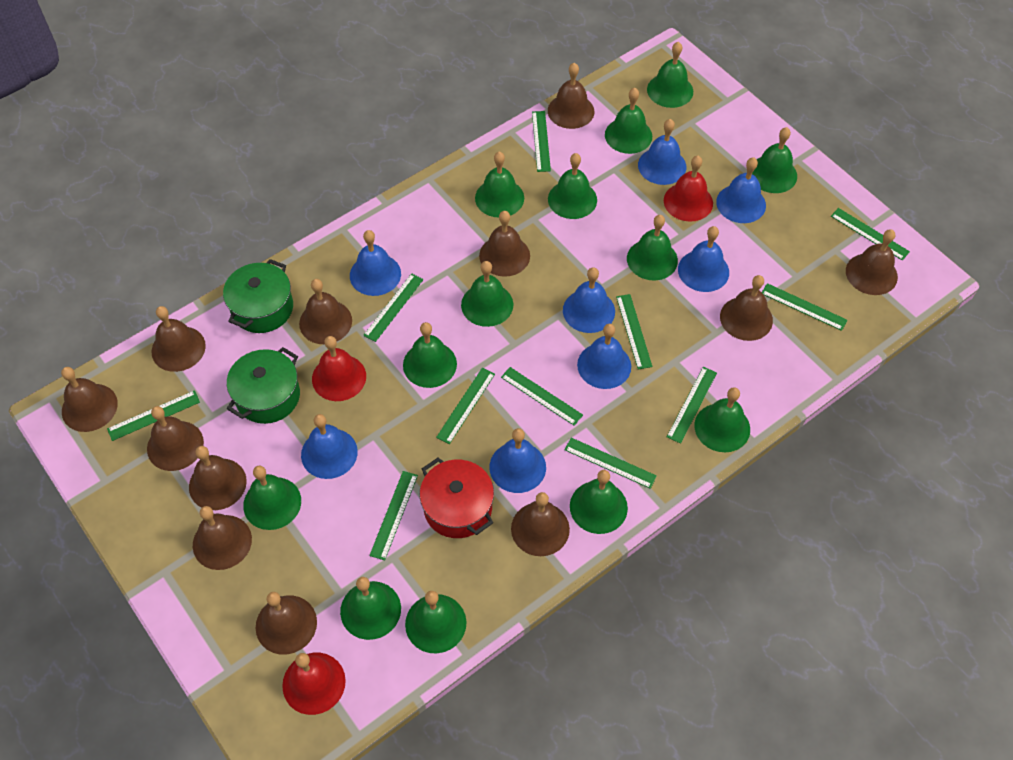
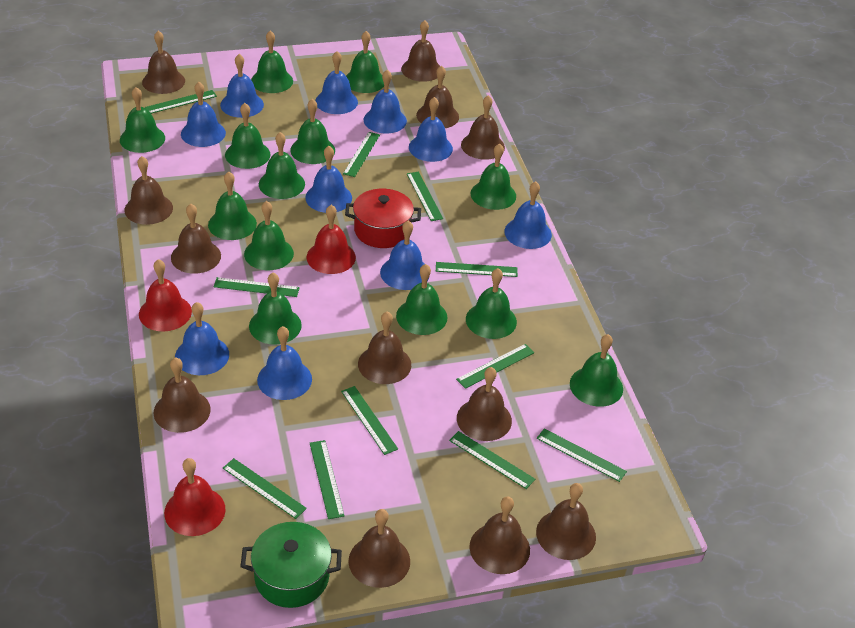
blue bell: 8 -> 10
green pot: 2 -> 1

